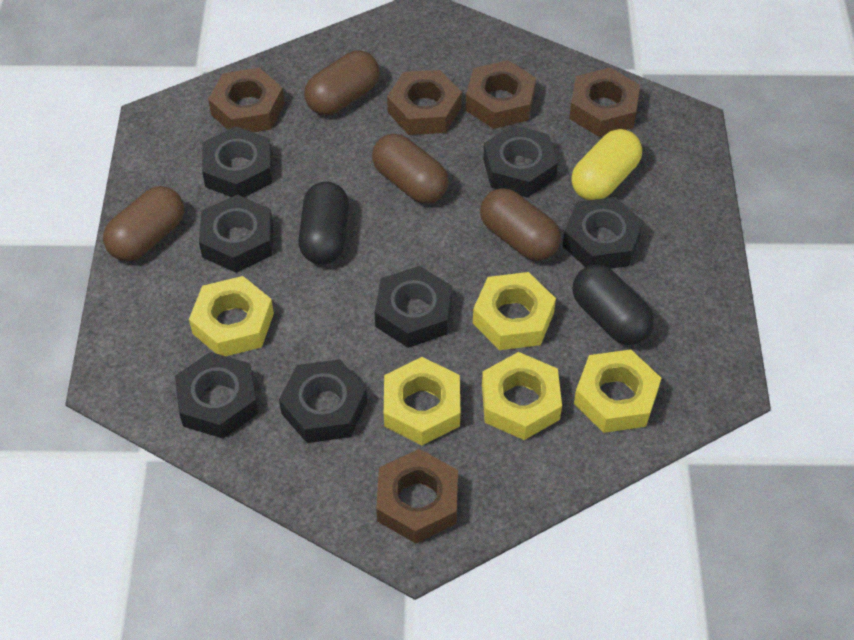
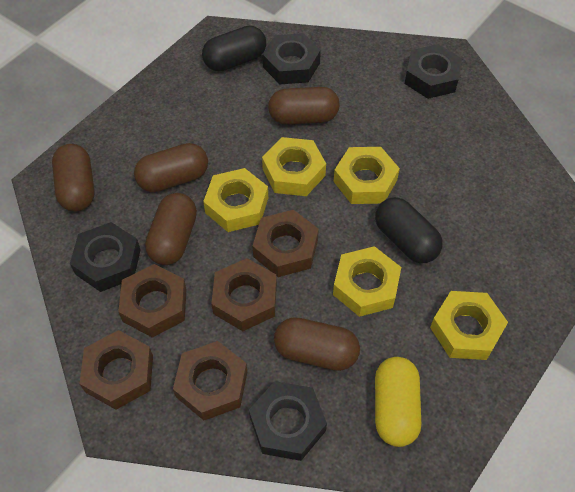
black nut: 7 -> 4
brown capsule: 4 -> 5

